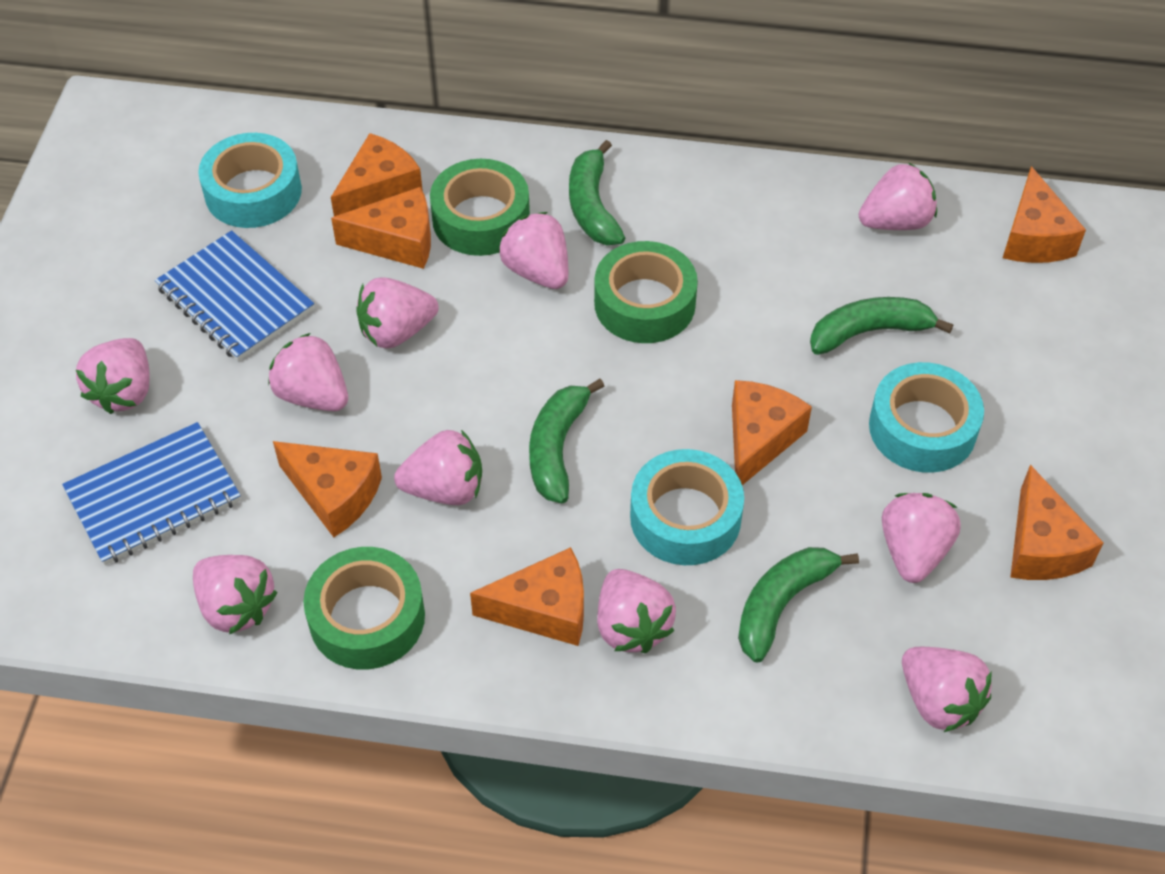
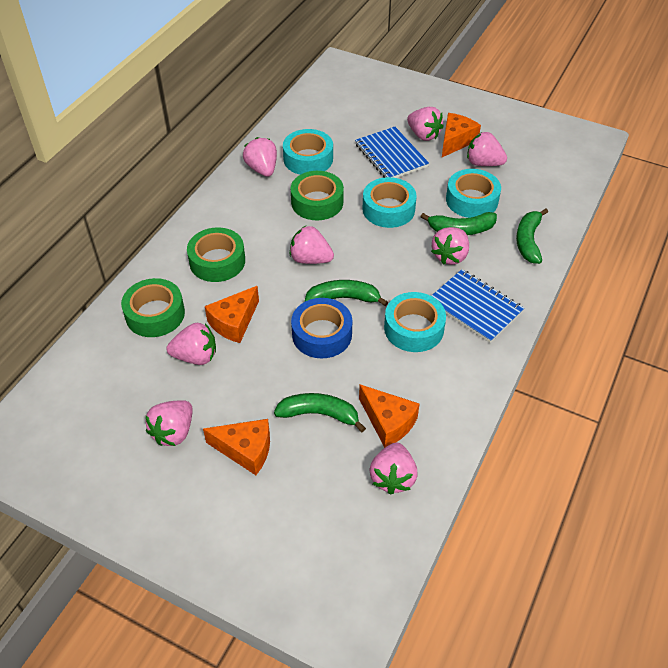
blue tape: 0 -> 1
orange cheese: 7 -> 4
pink strawberry: 10 -> 8
turquoise tape: 3 -> 4

